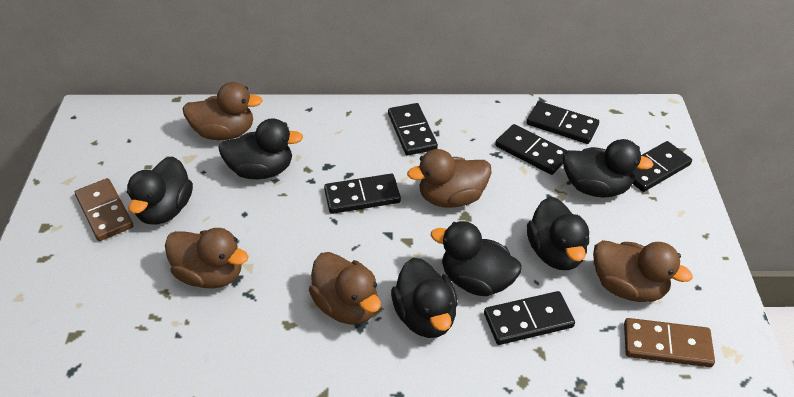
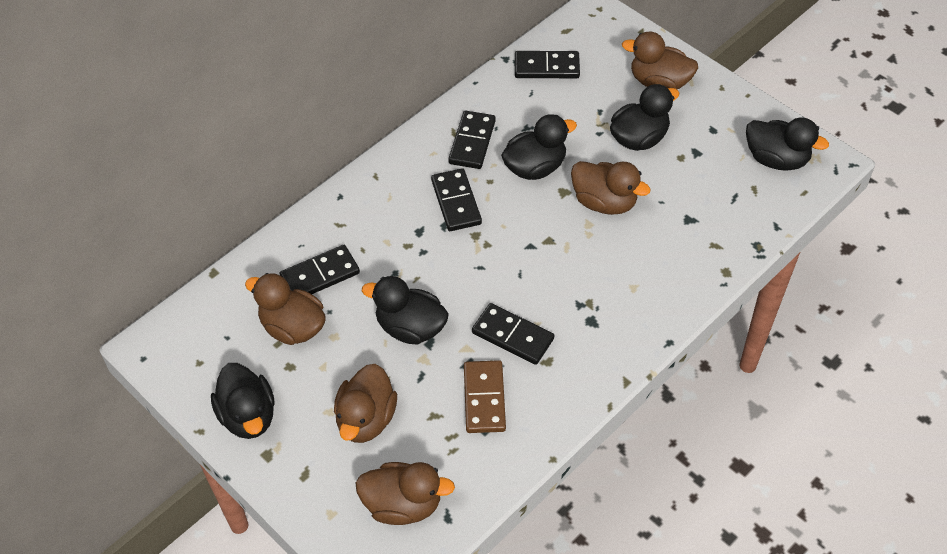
black domino: 6 -> 5
black duck: 6 -> 5
brown domino: 2 -> 1

